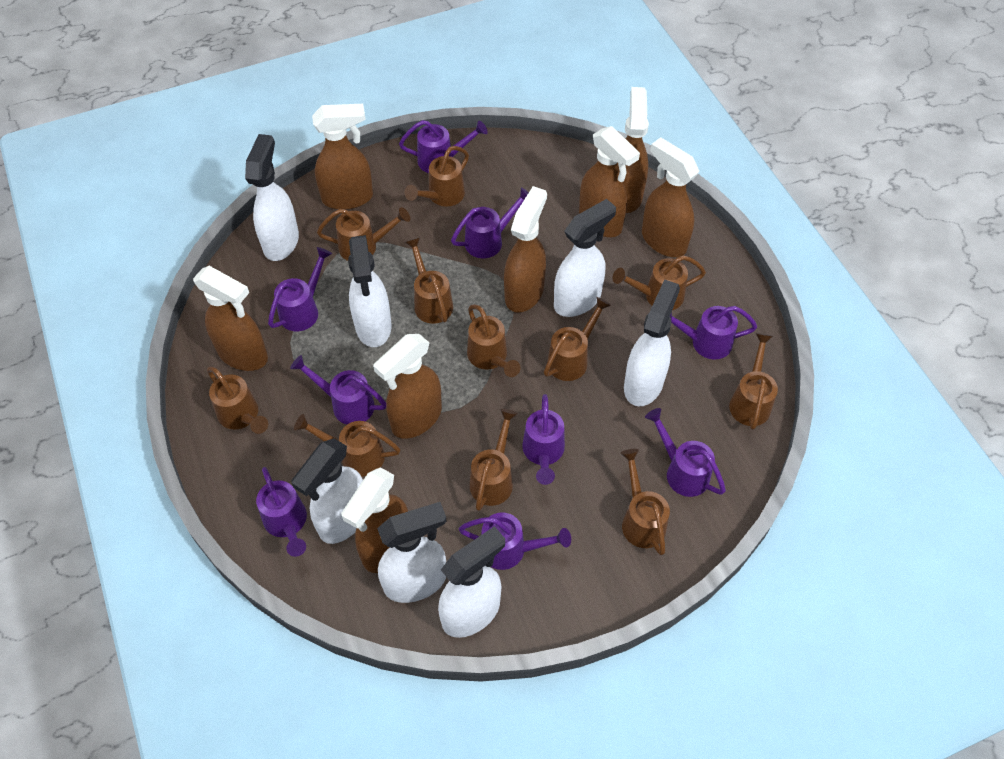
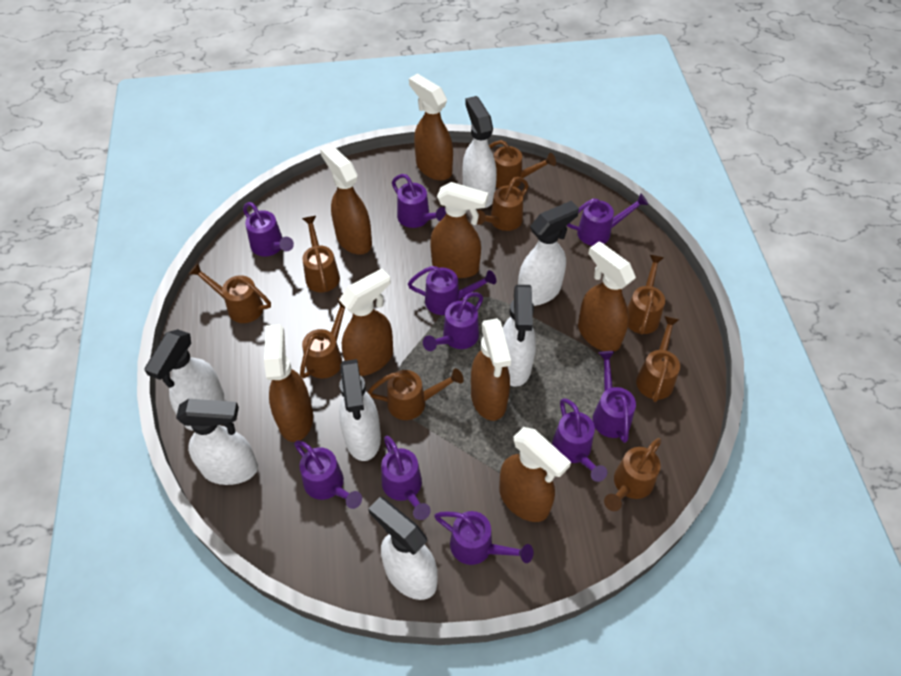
brown watering can: 11 -> 9
purple watering can: 9 -> 10

